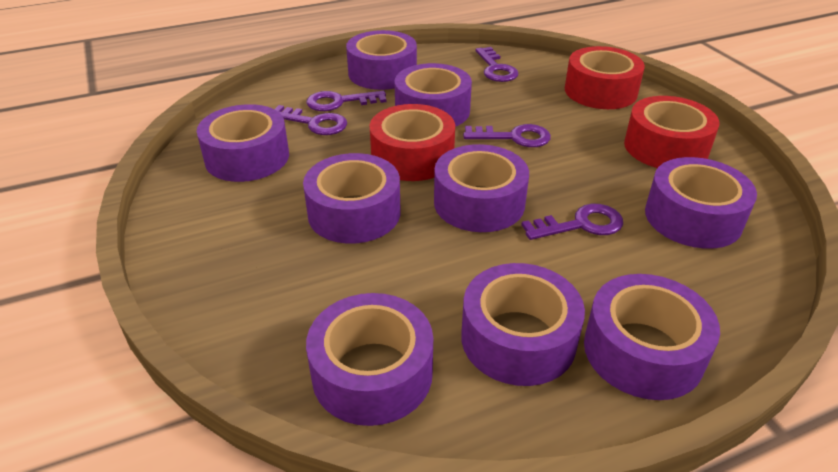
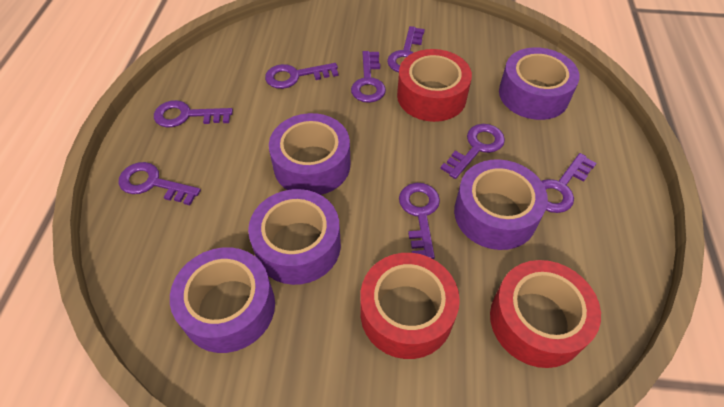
purple key: 5 -> 8
purple tape: 9 -> 5

